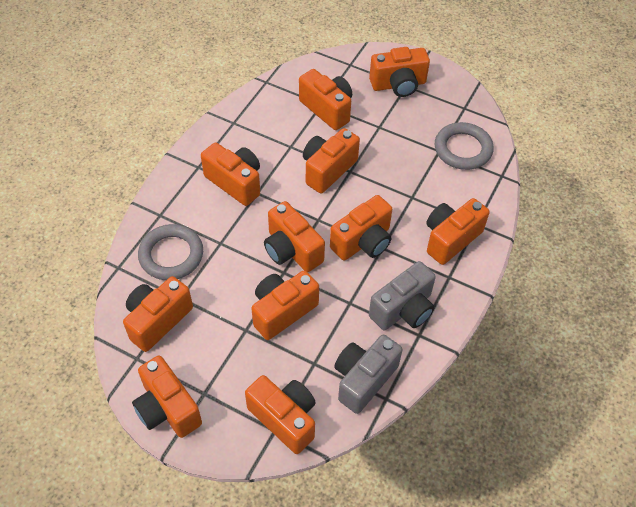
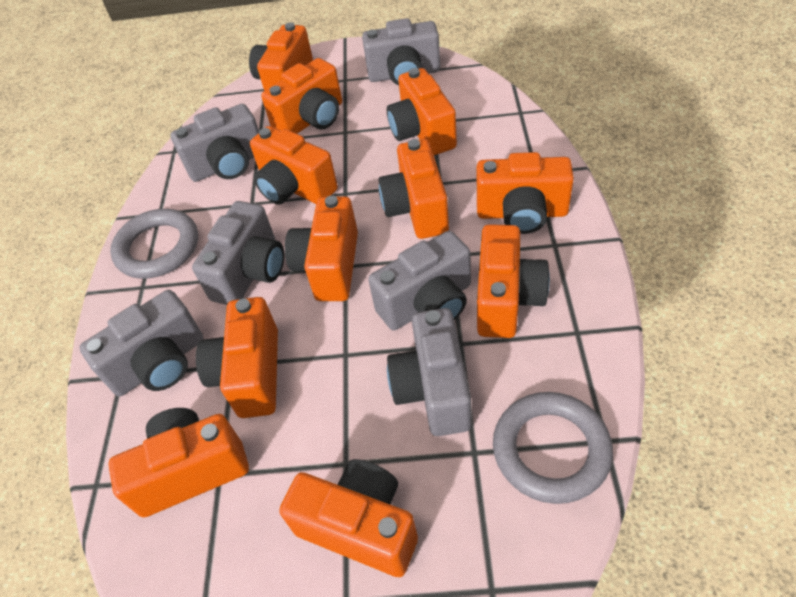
grey camera: 2 -> 6

